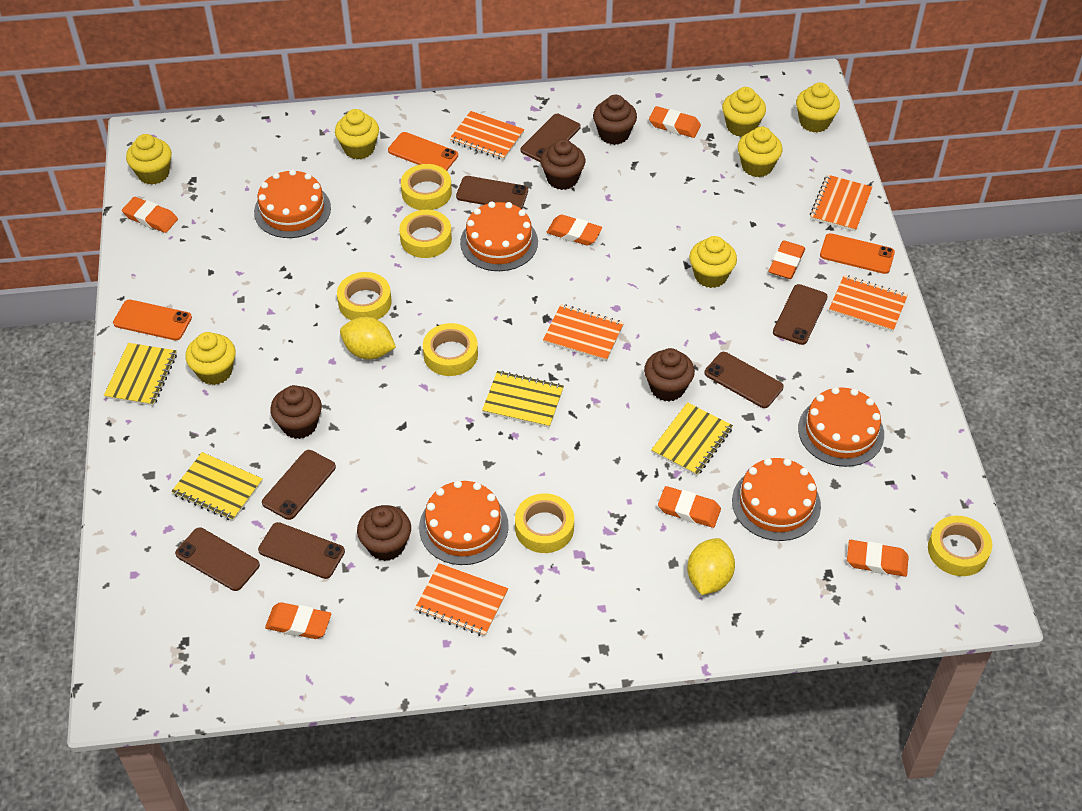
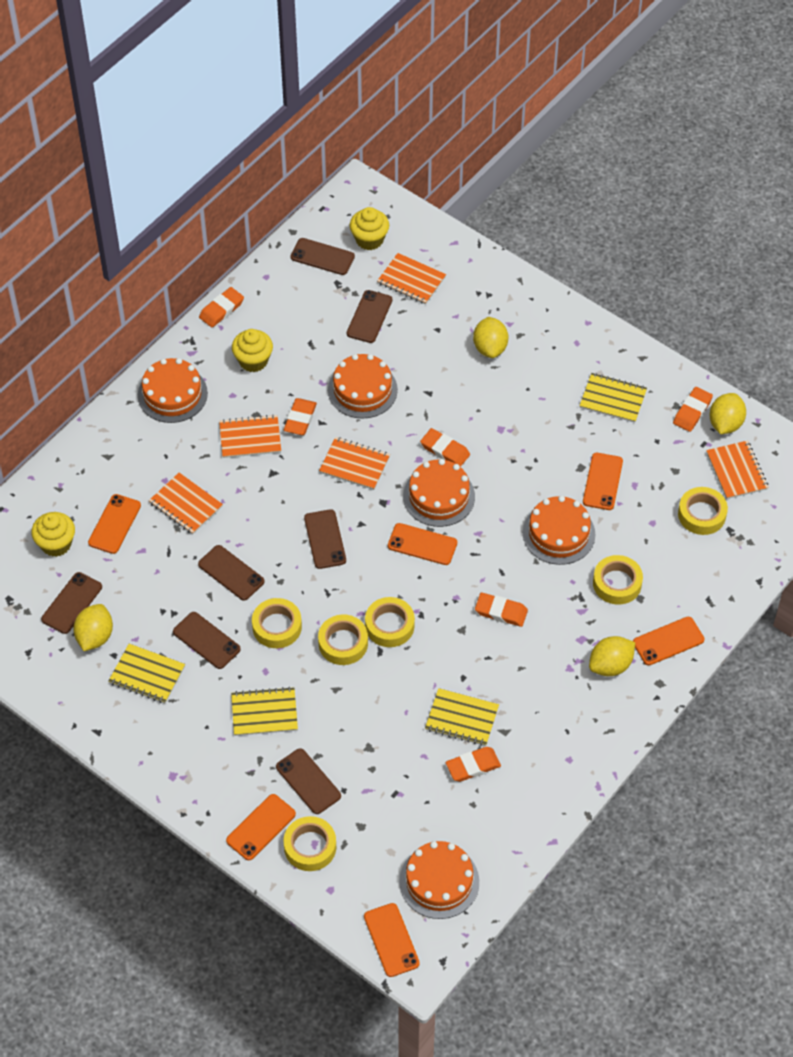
brown cupcake: 5 -> 0
orange eraser: 7 -> 6
orange phone: 3 -> 6
yellow cupcake: 7 -> 3
yellow lemon: 2 -> 4

